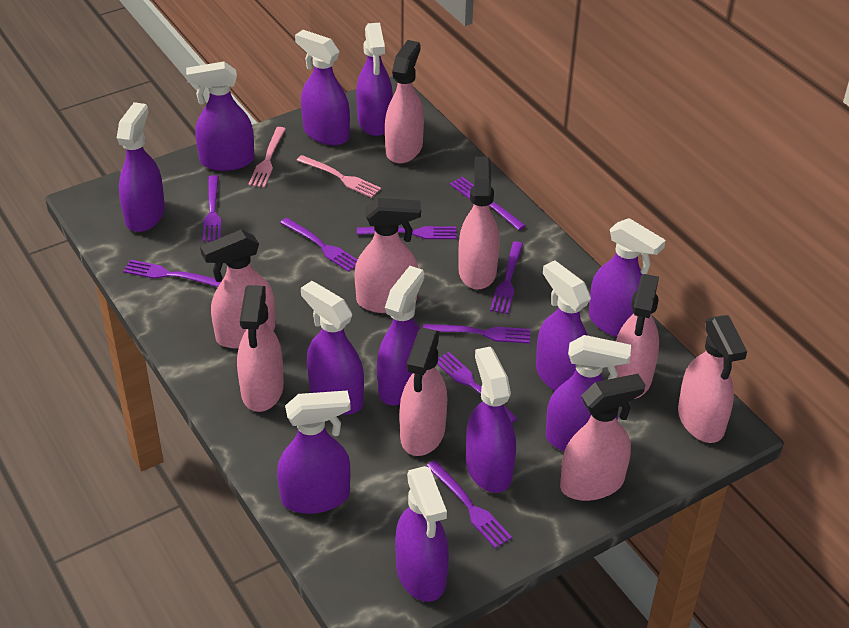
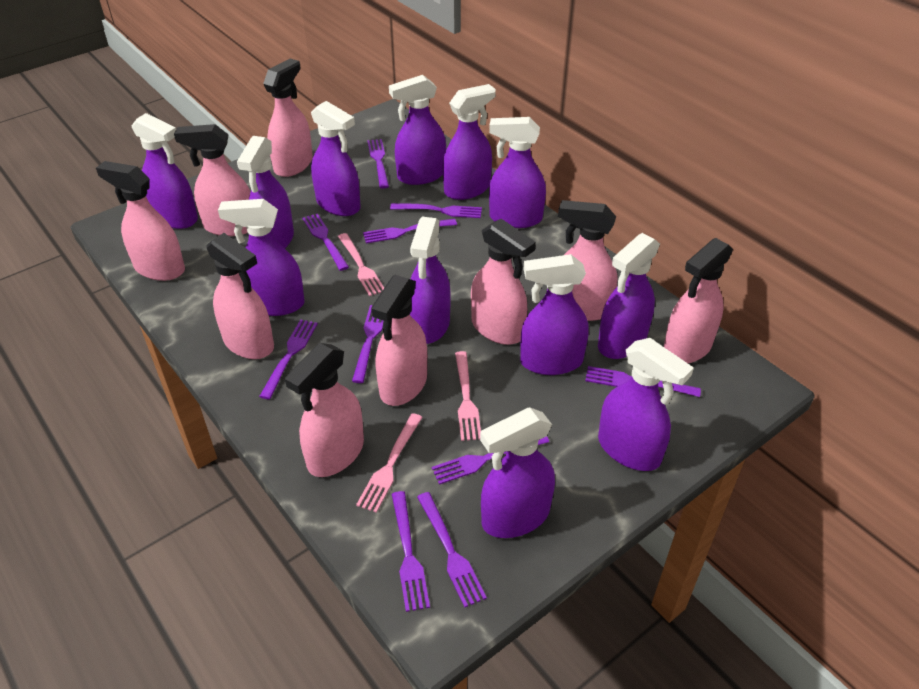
pink fork: 2 -> 3
purple fork: 9 -> 10

